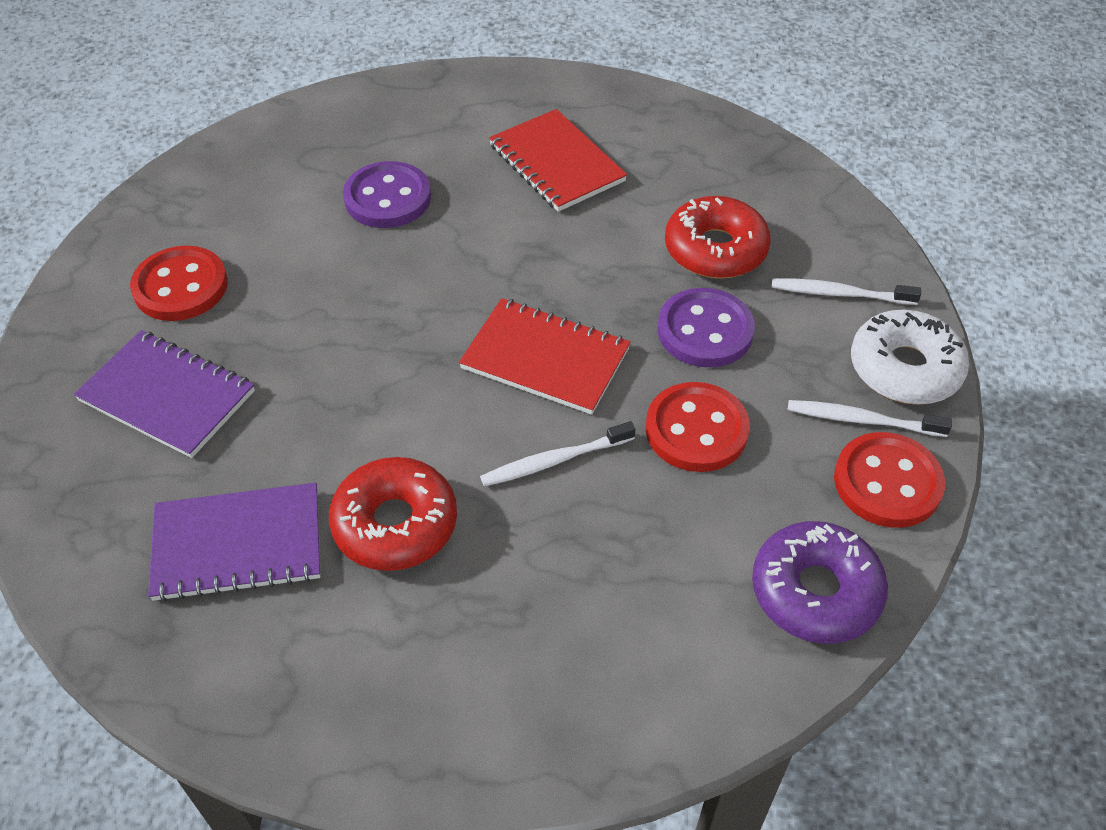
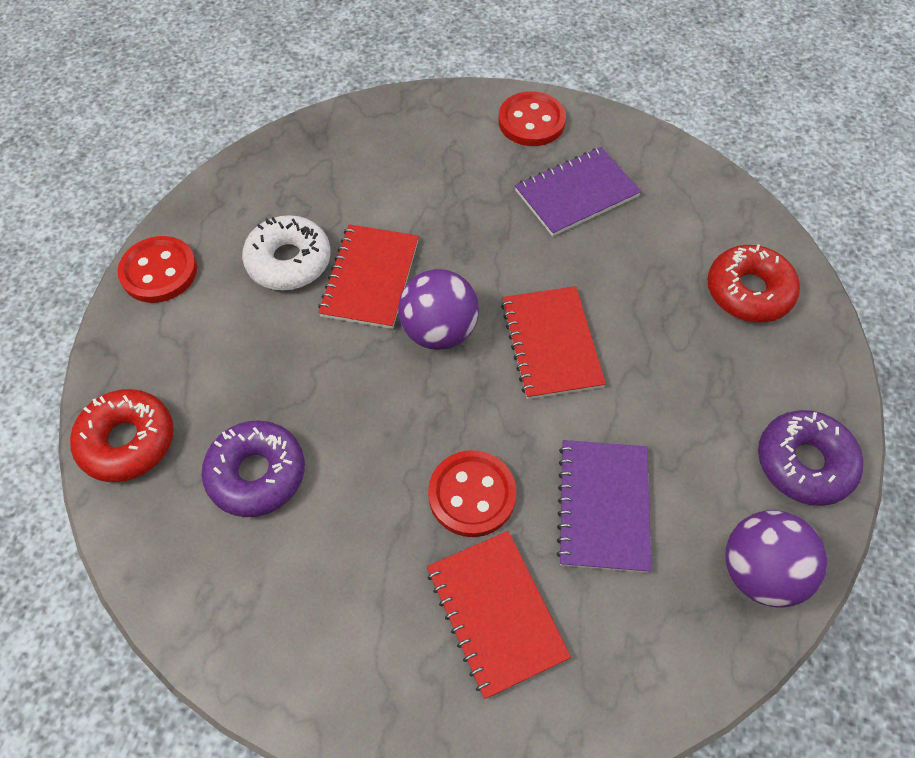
purple ball: 0 -> 2
purple button: 2 -> 0
purple donut: 1 -> 2
red notebook: 2 -> 3
white toothbrush: 3 -> 0

